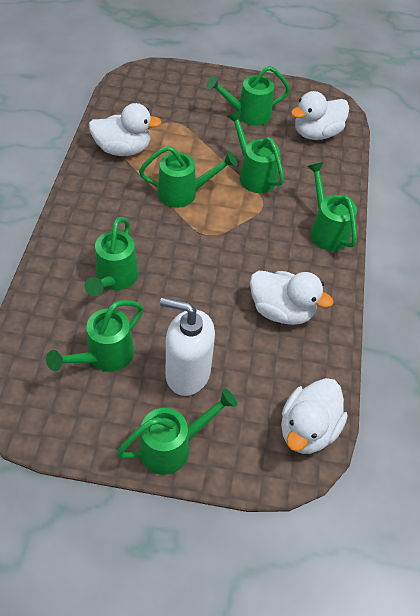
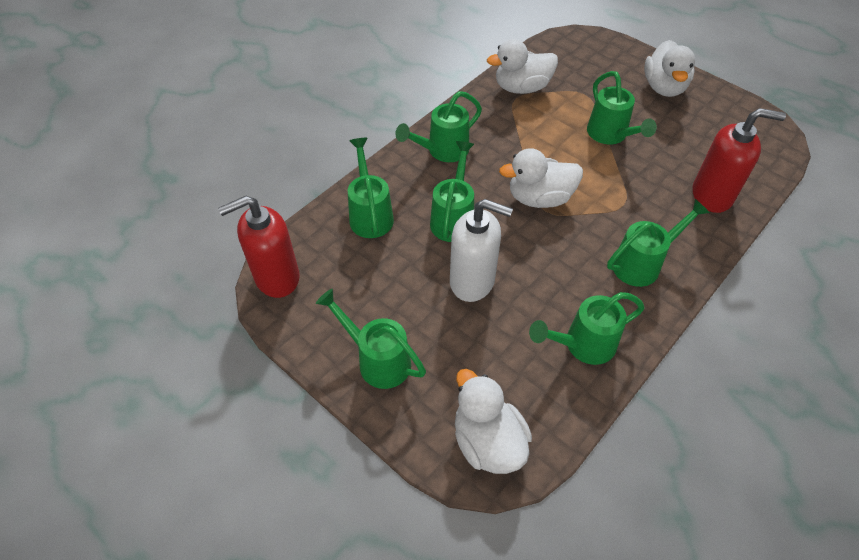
red soap dispenser: 0 -> 2

